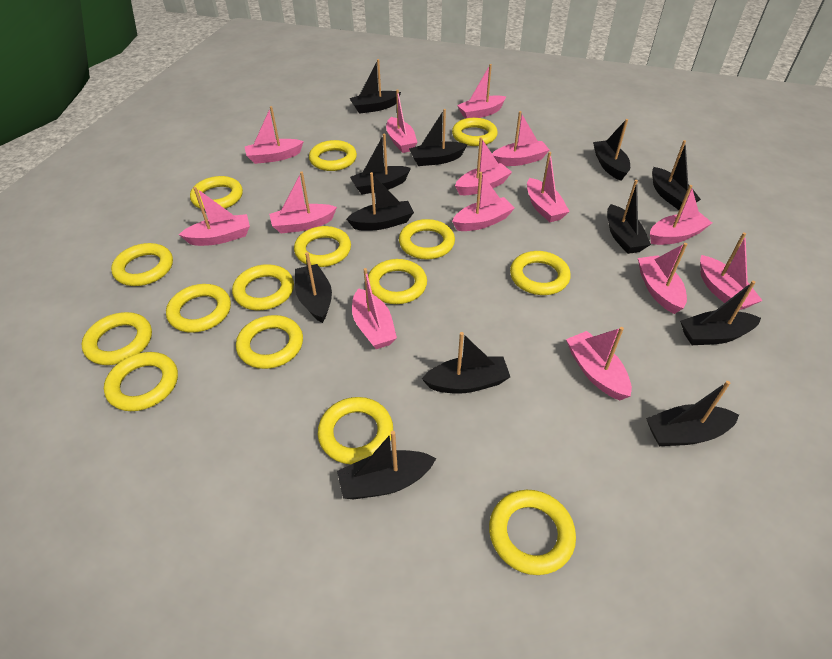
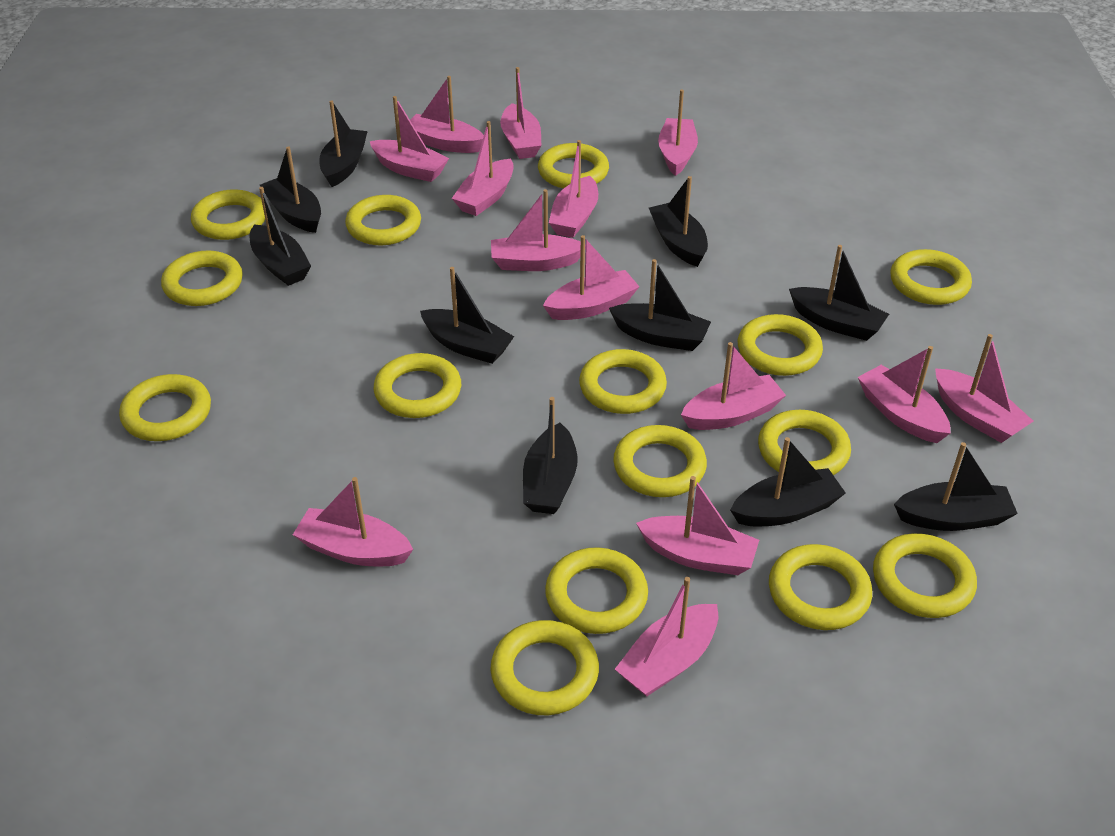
black boat: 12 -> 10

